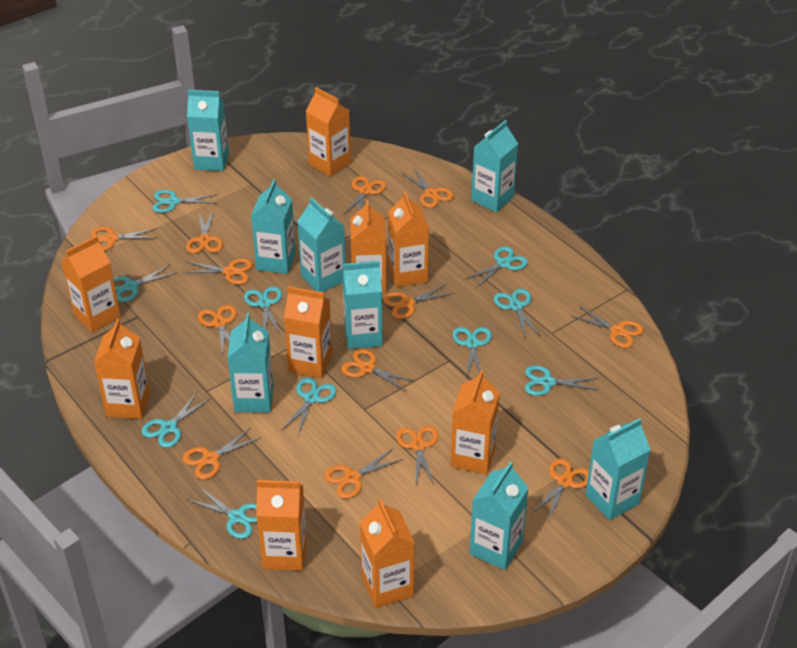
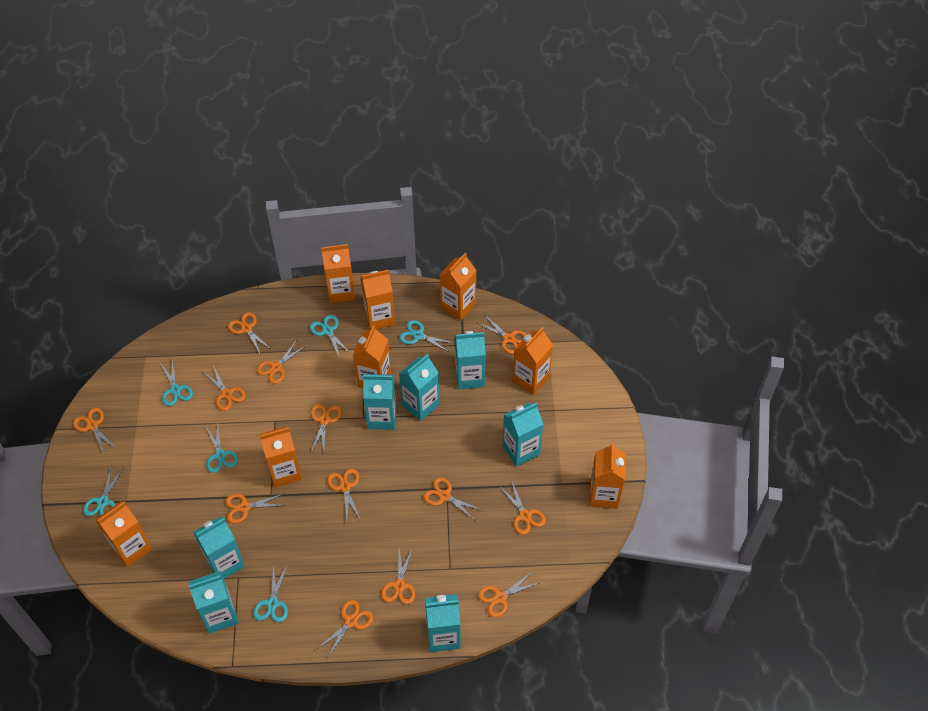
orange carton: 9 -> 8
turquoise carton: 8 -> 7
turquoise scissors: 10 -> 6

